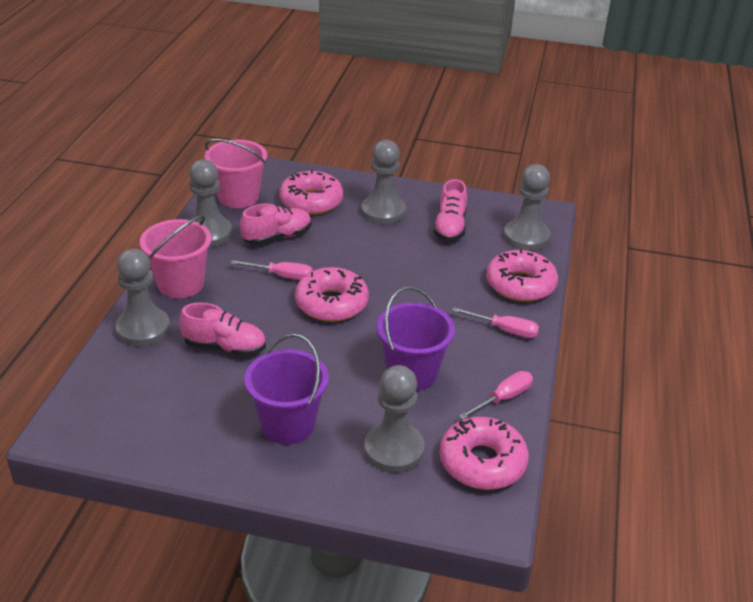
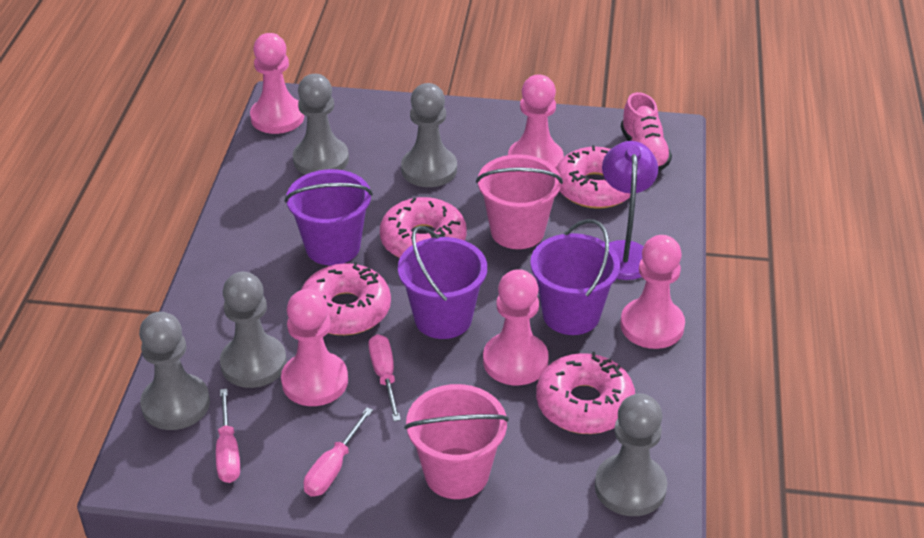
pink pawn: 0 -> 5
pink shoe: 3 -> 1
purple bucket: 2 -> 3
purple lamp: 0 -> 1

